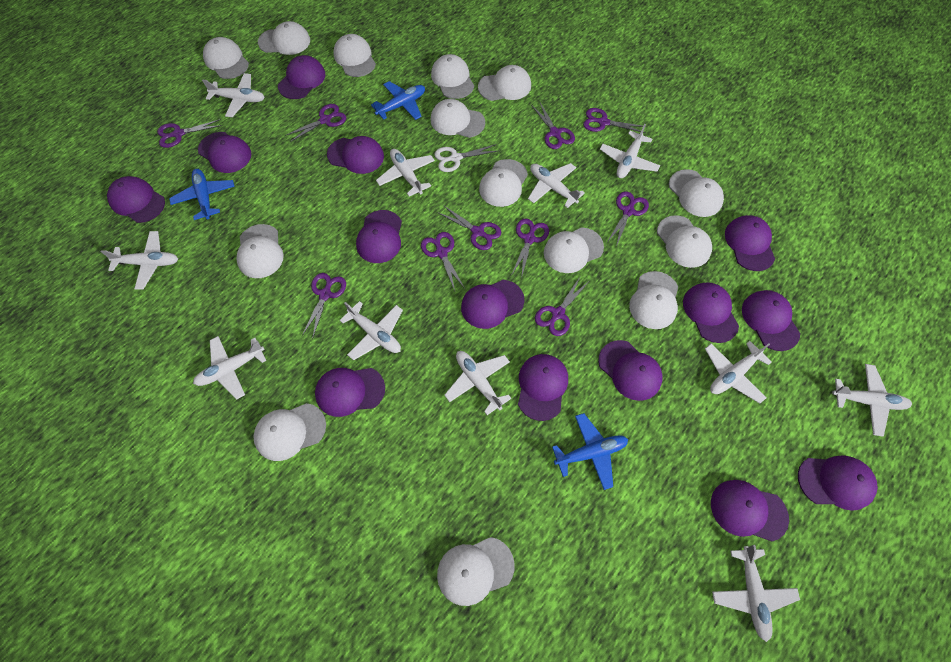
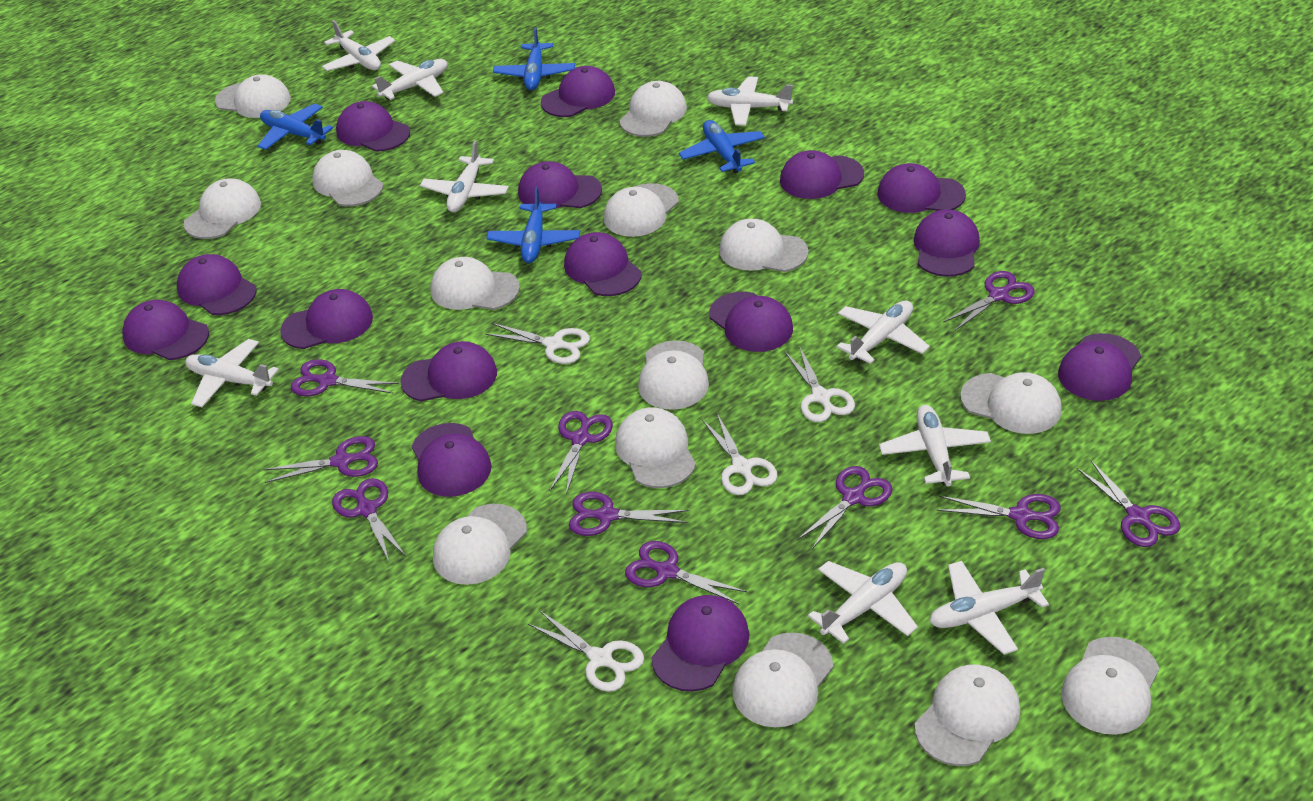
blue plane: 3 -> 4
purple cap: 14 -> 15
white plane: 11 -> 9
white scissors: 1 -> 4

